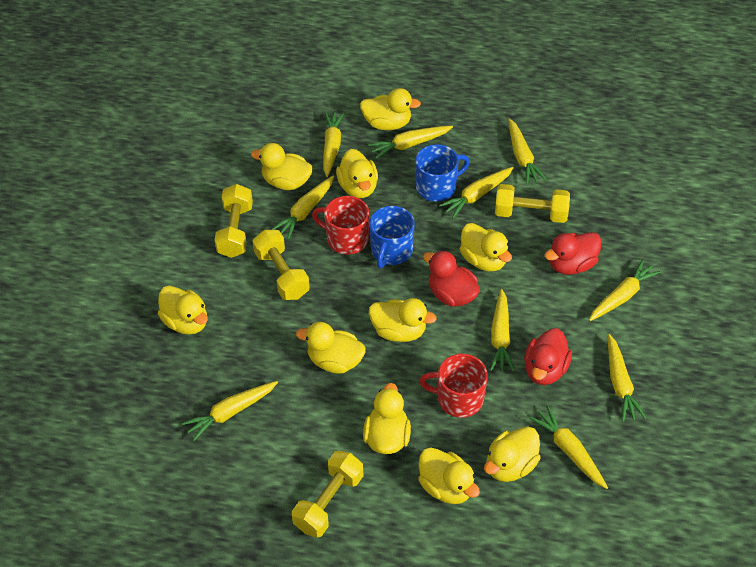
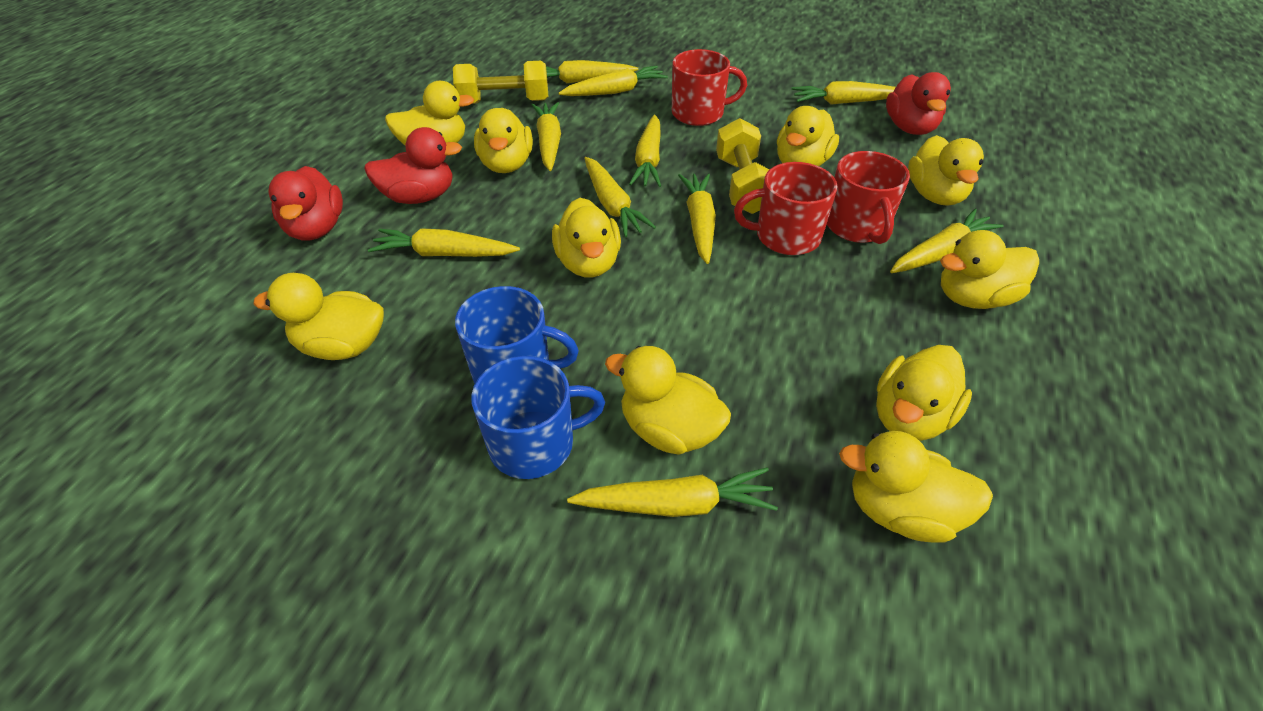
red mug: 2 -> 3
yellow dumbbell: 4 -> 2

